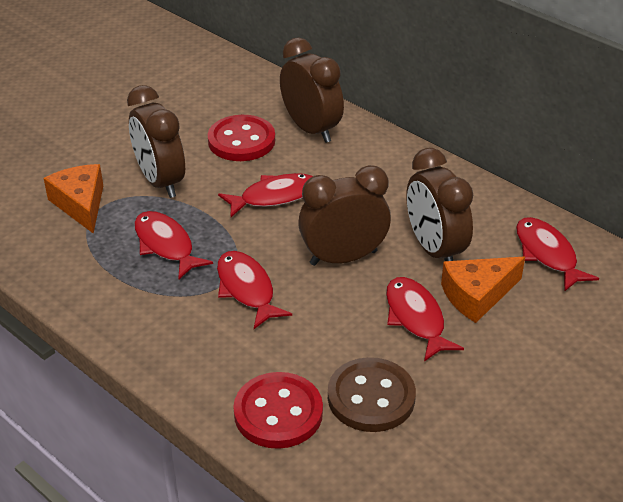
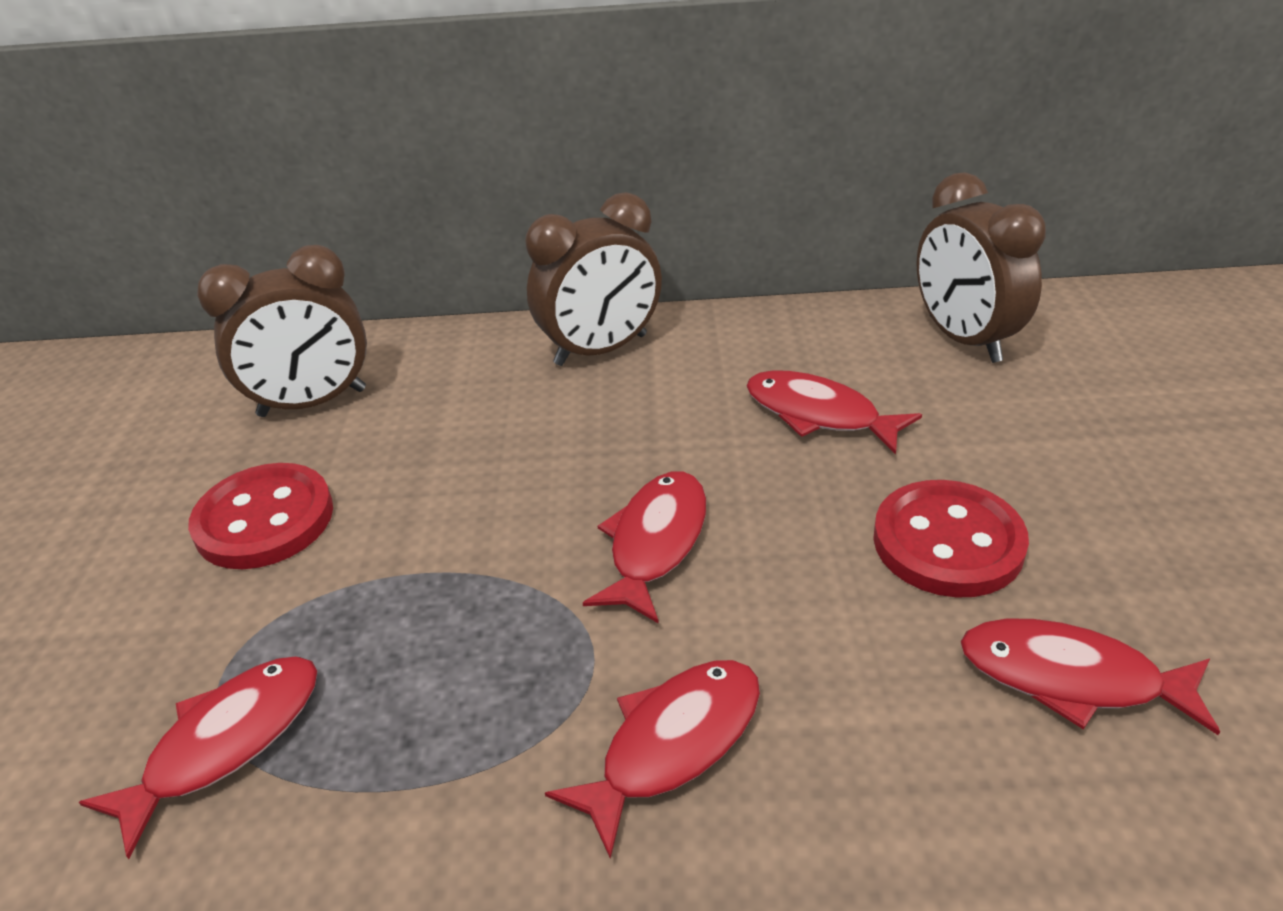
brown button: 1 -> 0
brown clock: 4 -> 3
orange cheese: 2 -> 0

